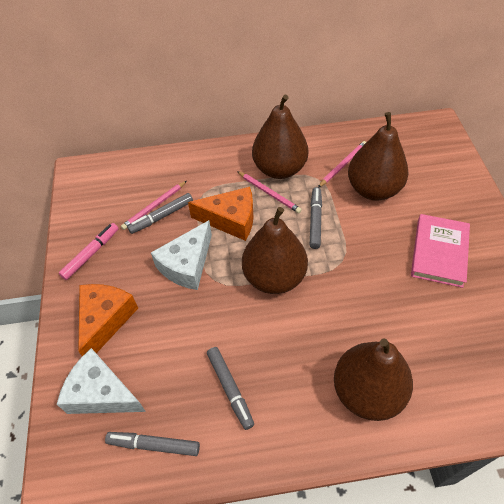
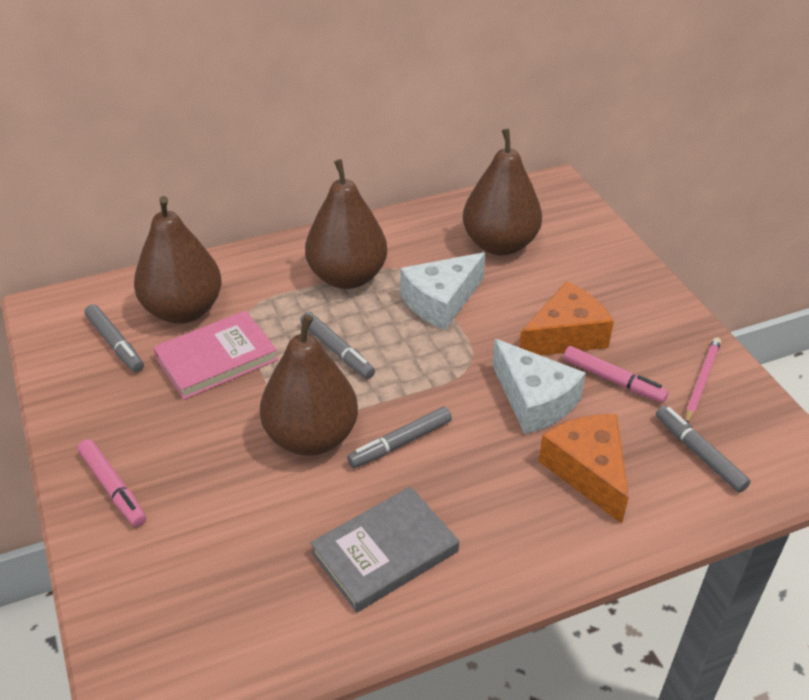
grey book: 0 -> 1
pink marker: 1 -> 2
pink pencil: 3 -> 1

